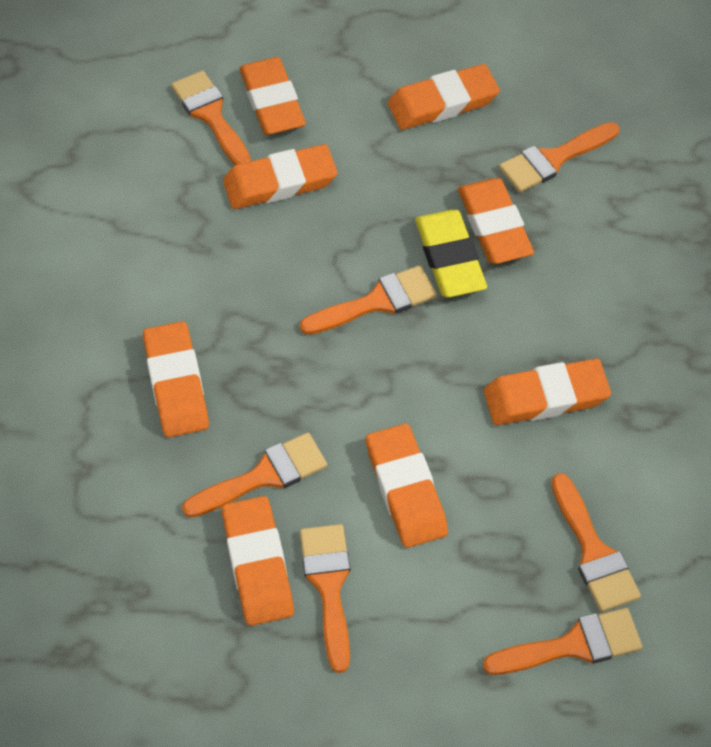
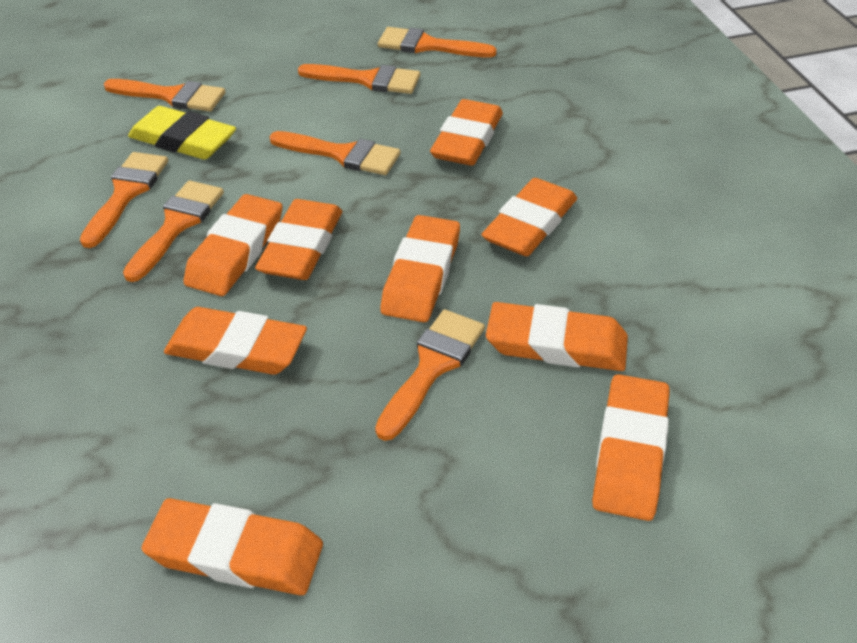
orange eraser: 8 -> 9

